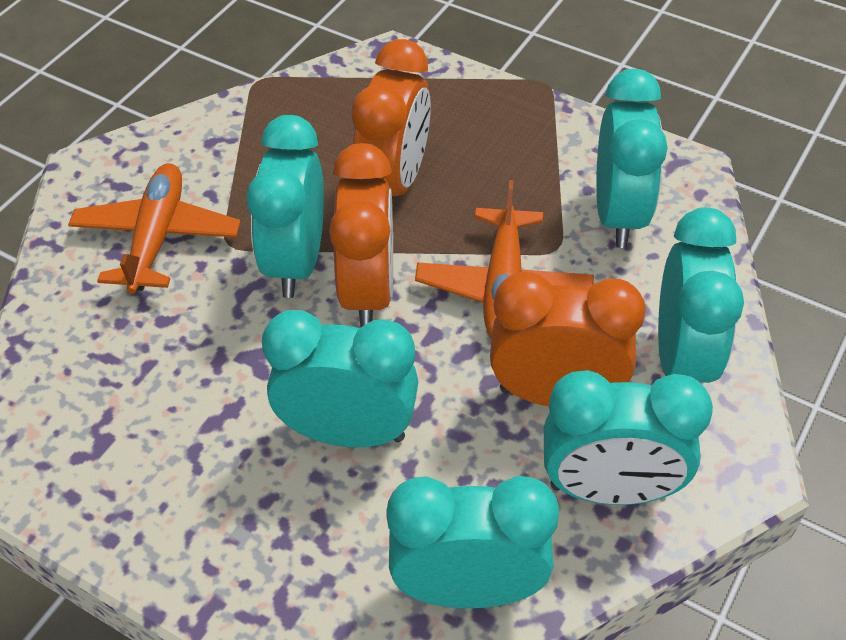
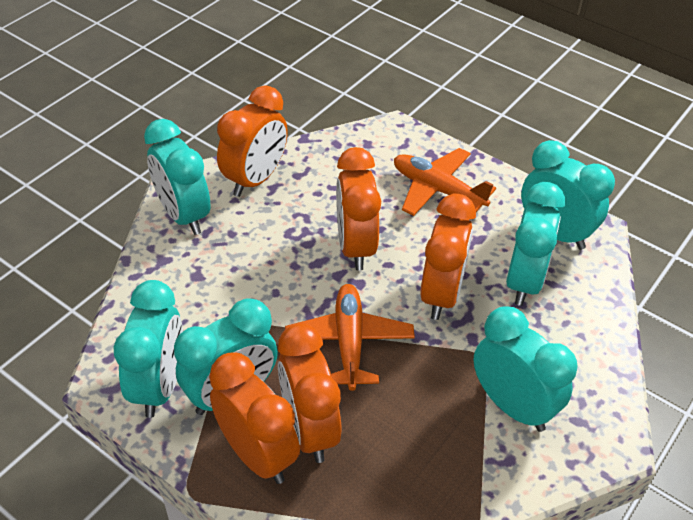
orange clock: 3 -> 5

